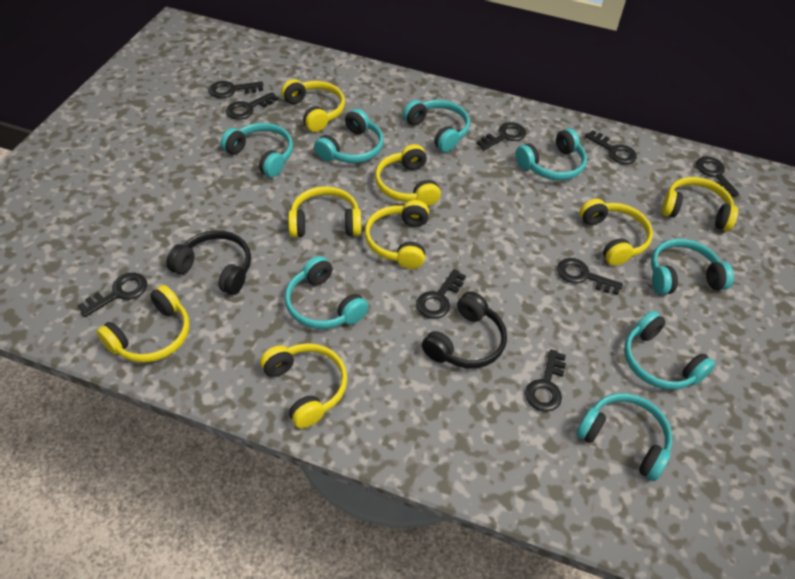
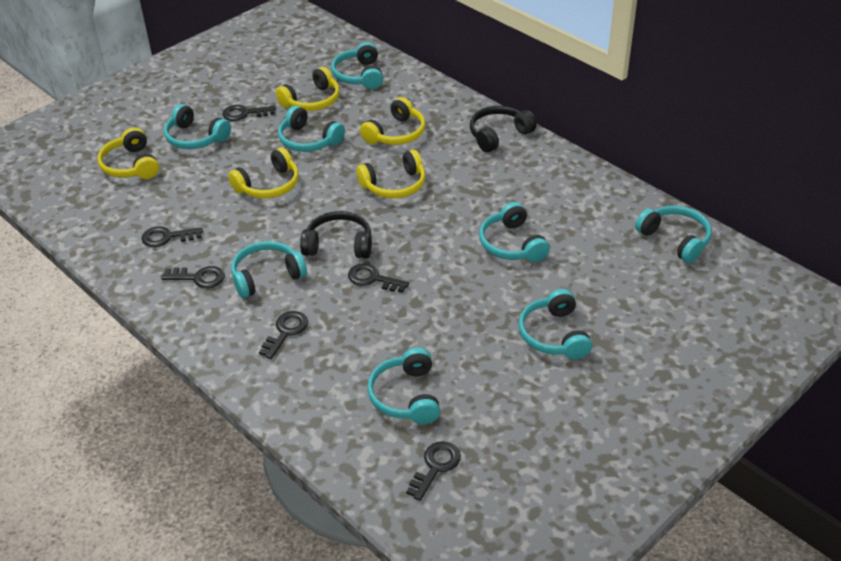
black key: 9 -> 6
yellow headphones: 8 -> 5

